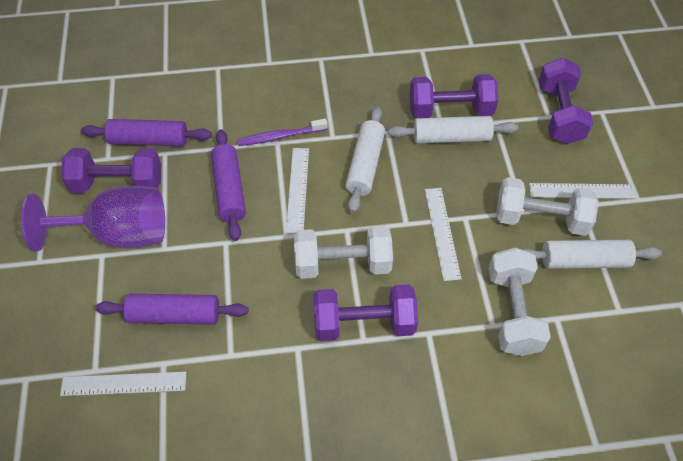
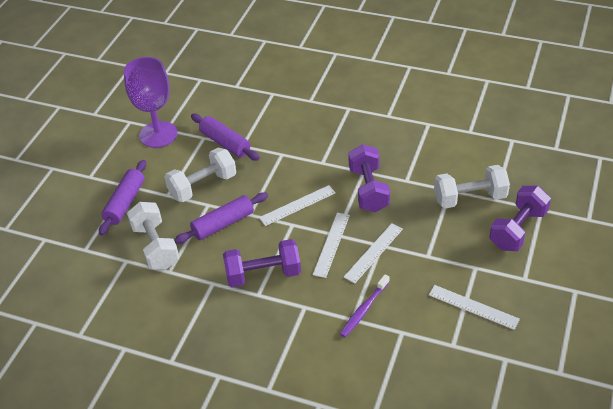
purple dumbbell: 4 -> 3
white rolling pin: 3 -> 0

